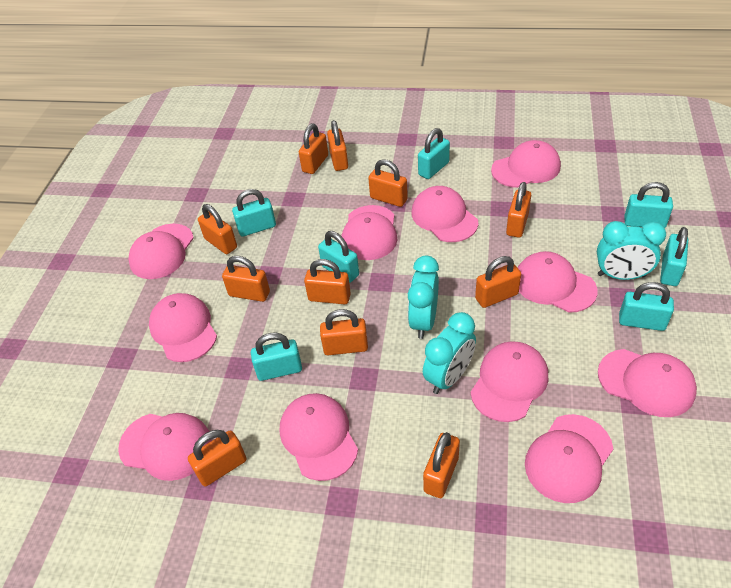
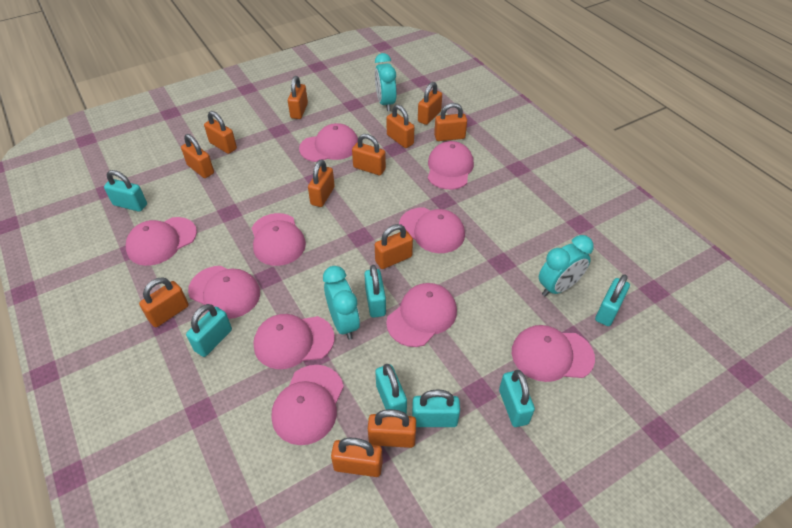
orange padlock: 11 -> 12
pink cap: 11 -> 10

